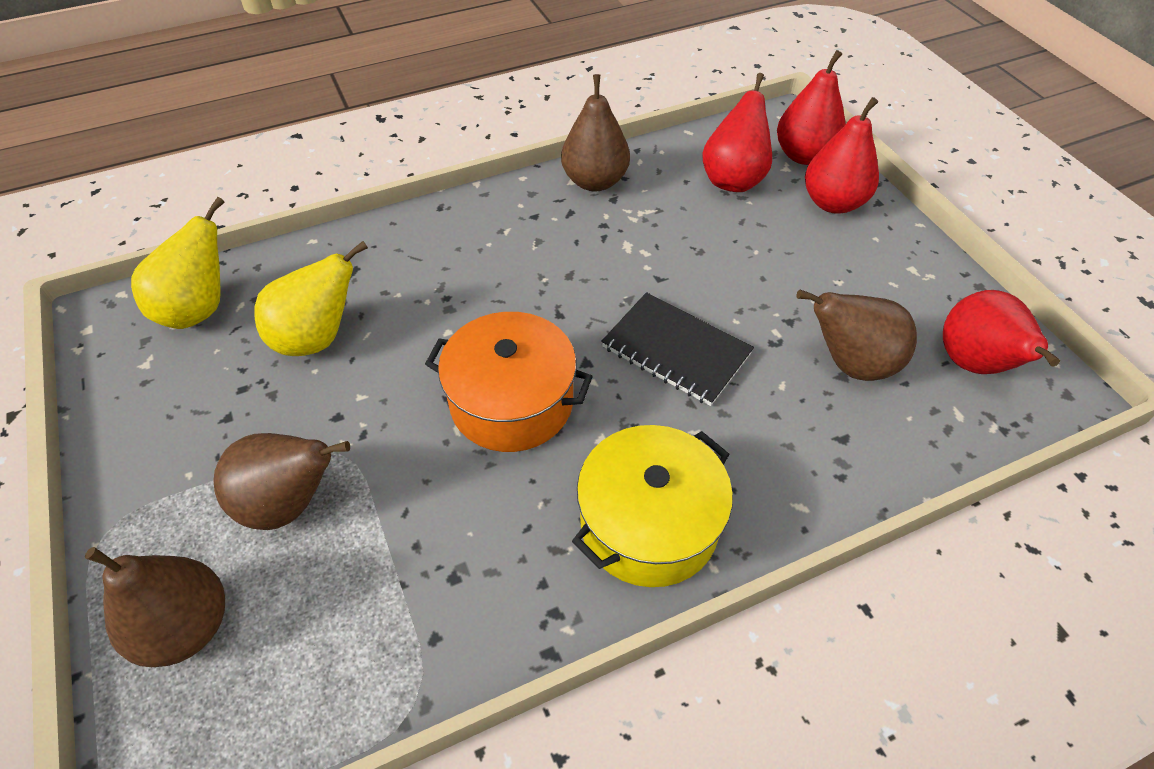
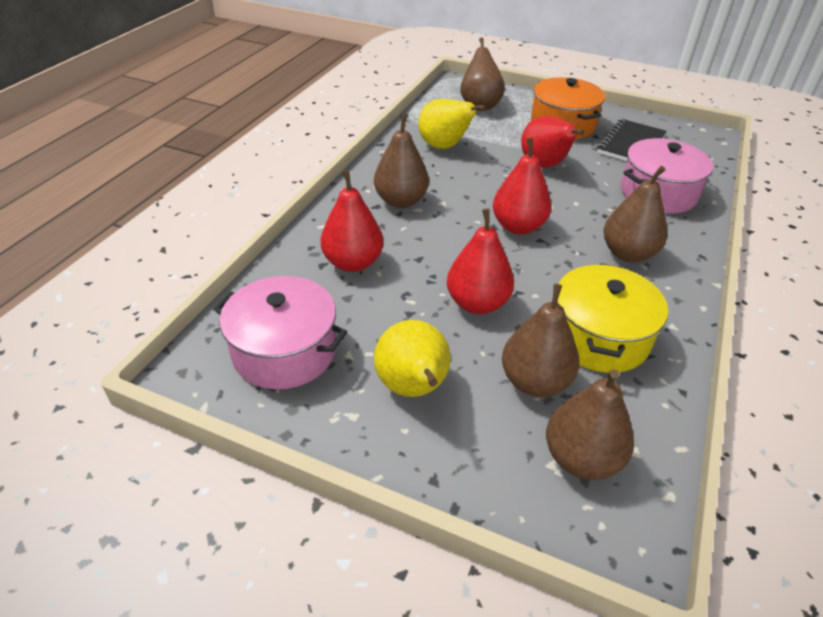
brown pear: 4 -> 5
pink pot: 0 -> 2

